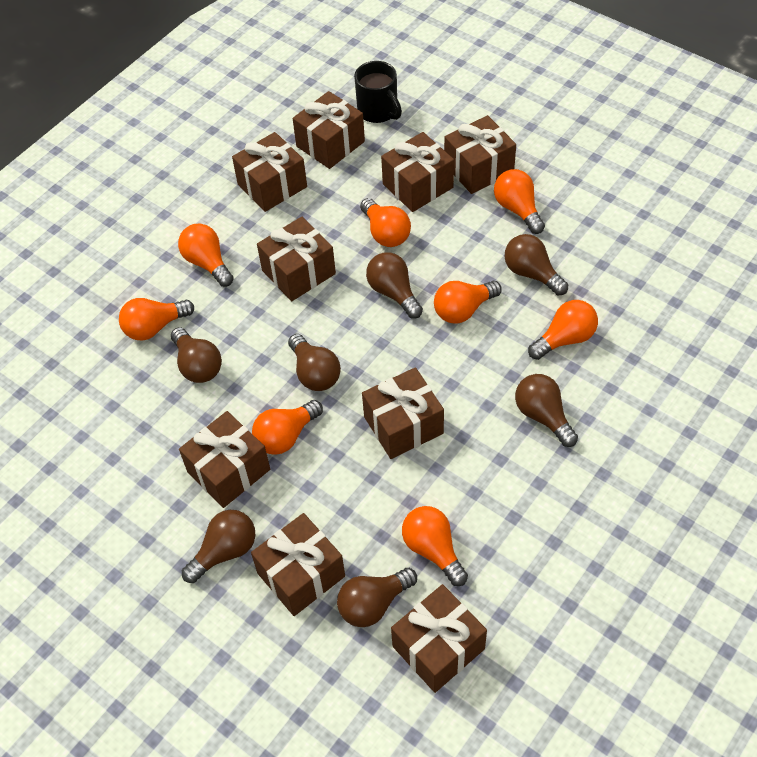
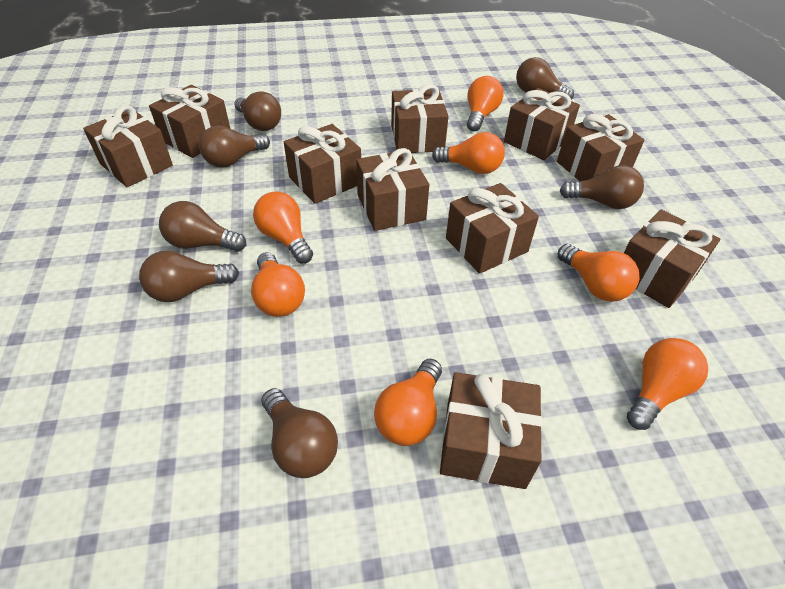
black mug: 1 -> 0
brown gift: 9 -> 10
orange light bulb: 8 -> 7

